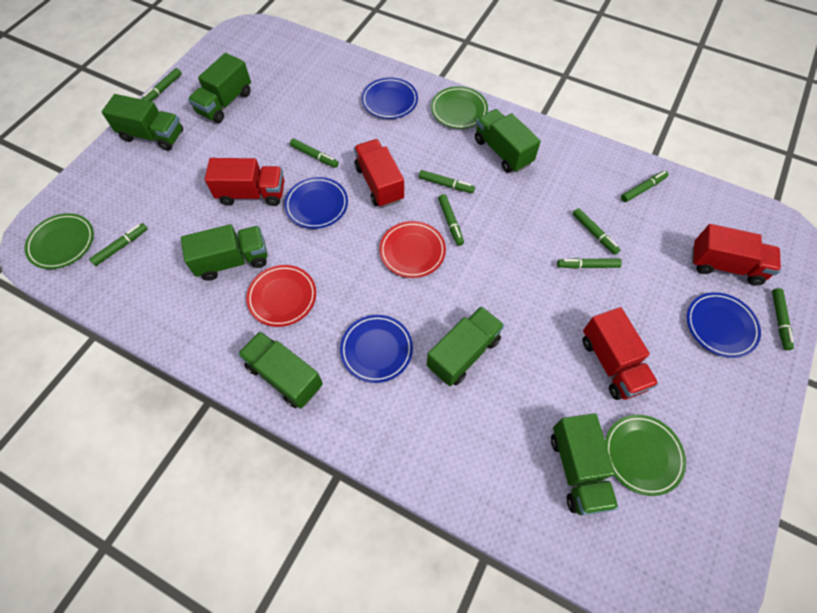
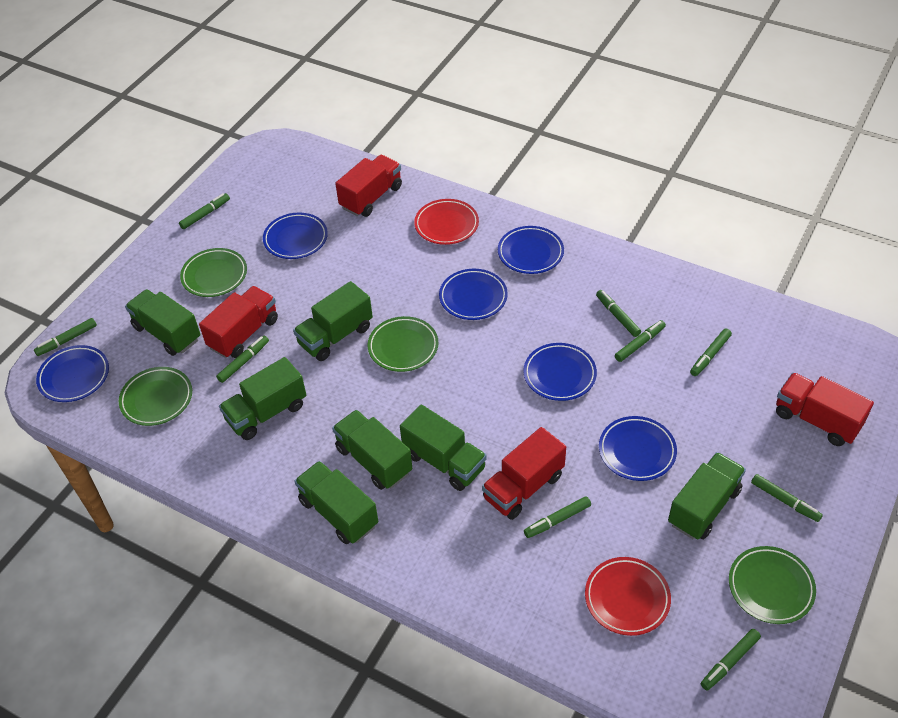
blue plate: 4 -> 6
green plate: 3 -> 4

